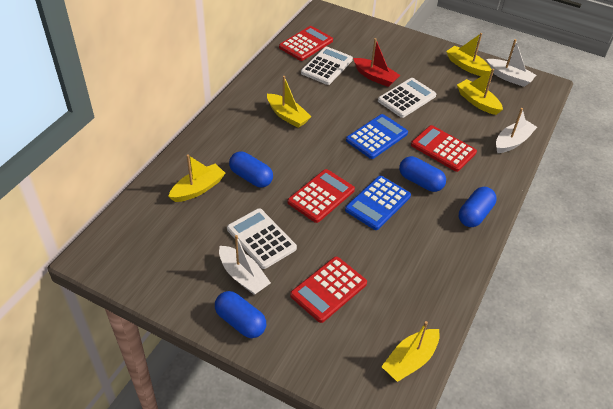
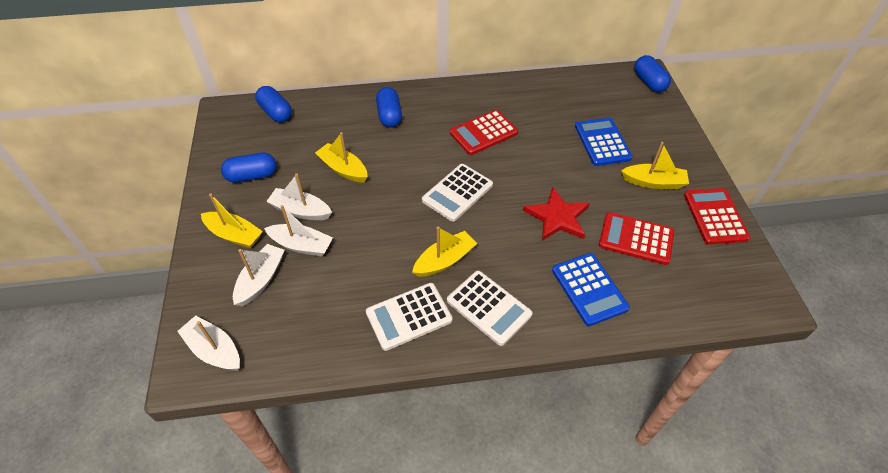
red boat: 1 -> 0
red calculator: 4 -> 3
red star: 0 -> 1
white boat: 3 -> 4
yellow boat: 5 -> 4

